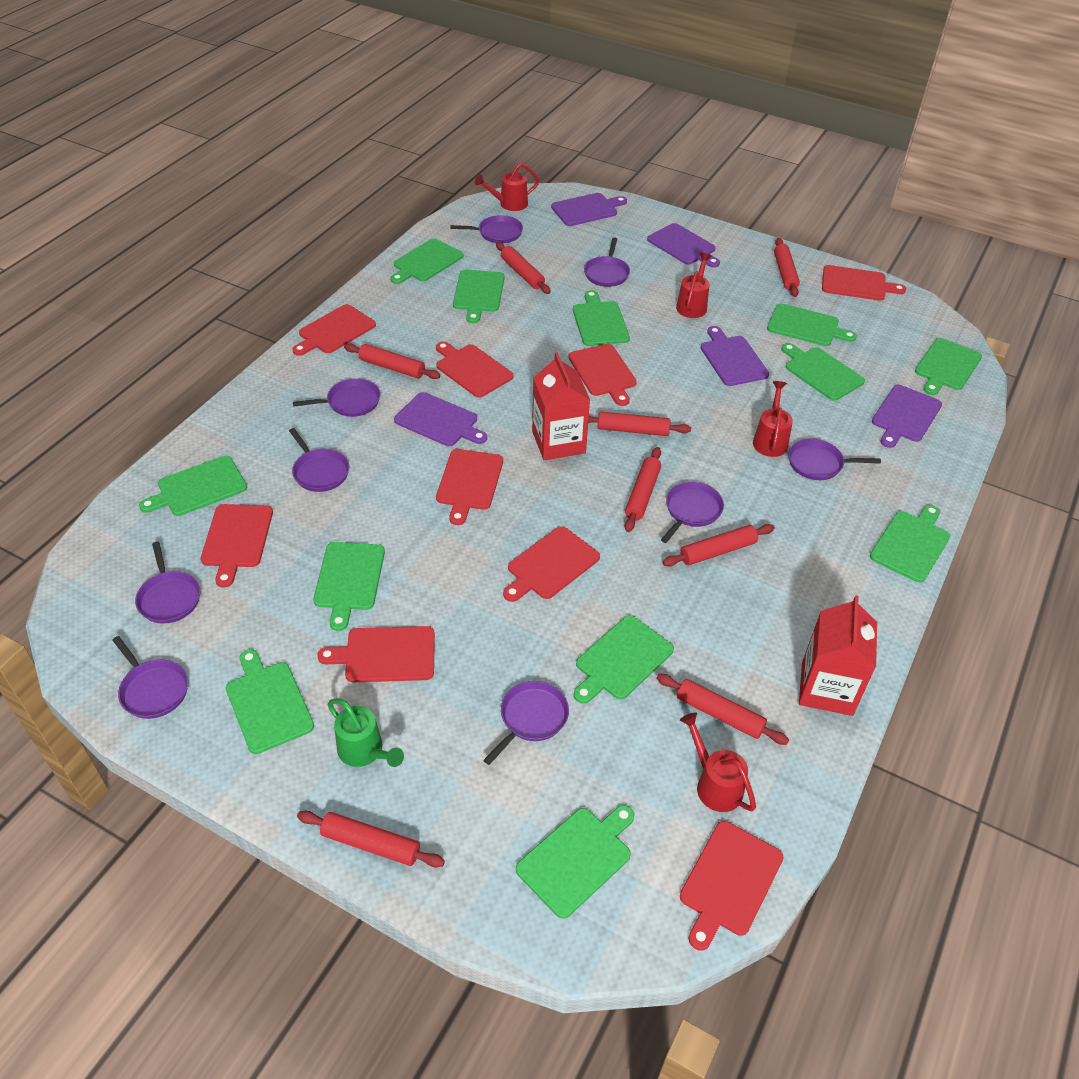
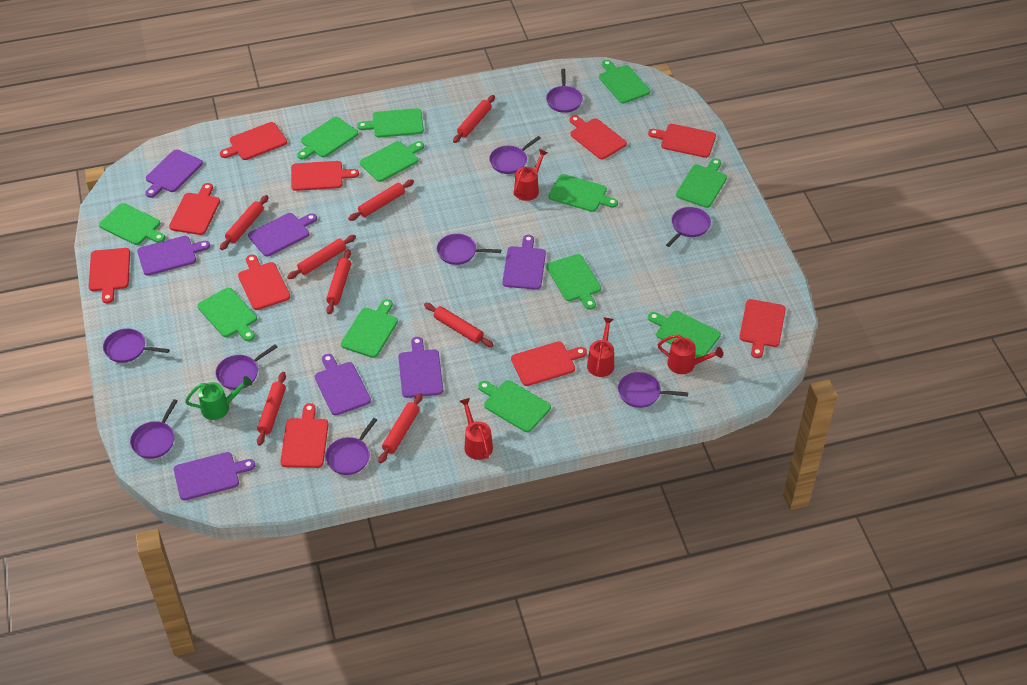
purple cutting board: 5 -> 7
red carton: 2 -> 0
red cutting board: 9 -> 10

